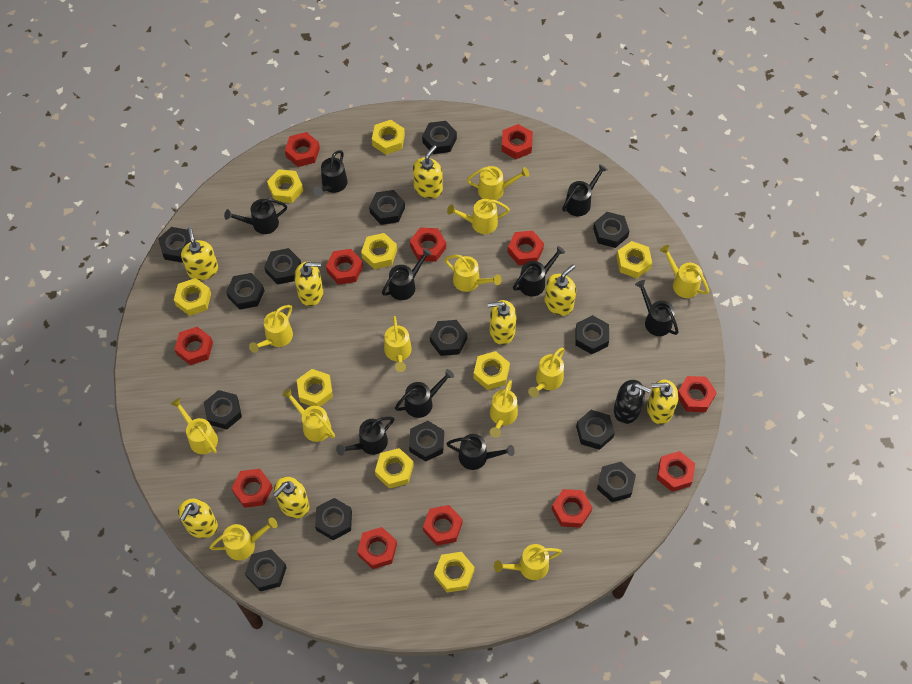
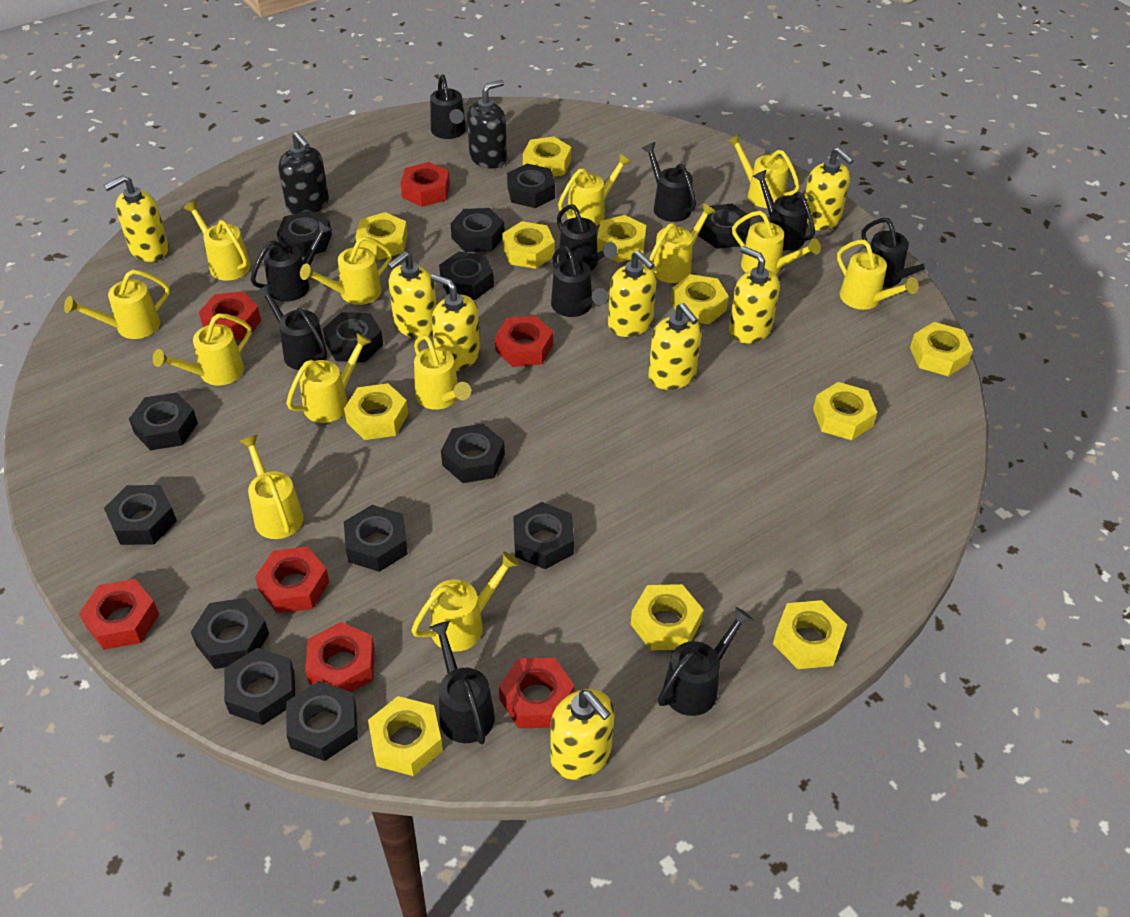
black soap dispenser: 1 -> 2
black watering can: 9 -> 10
red nut: 12 -> 7
yellow nut: 9 -> 11
yellow watering can: 12 -> 13

